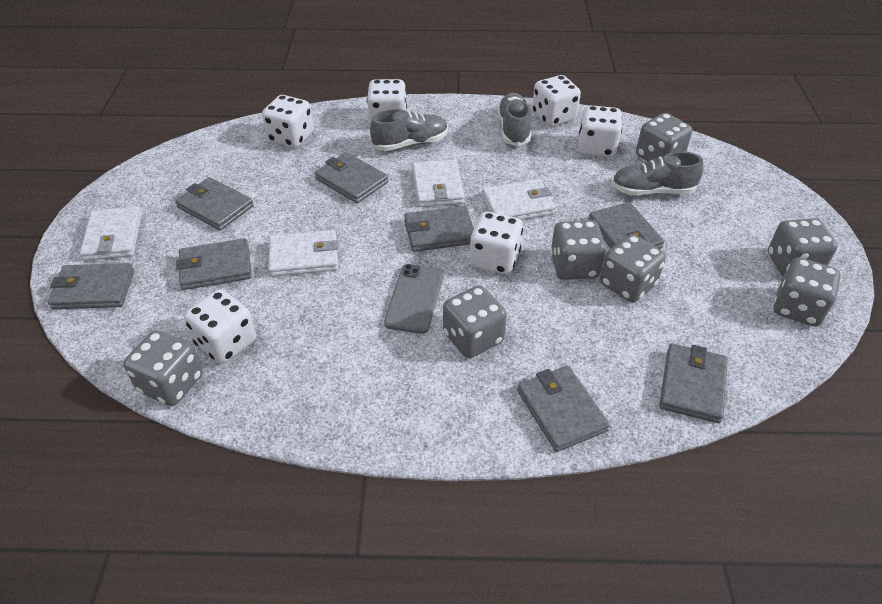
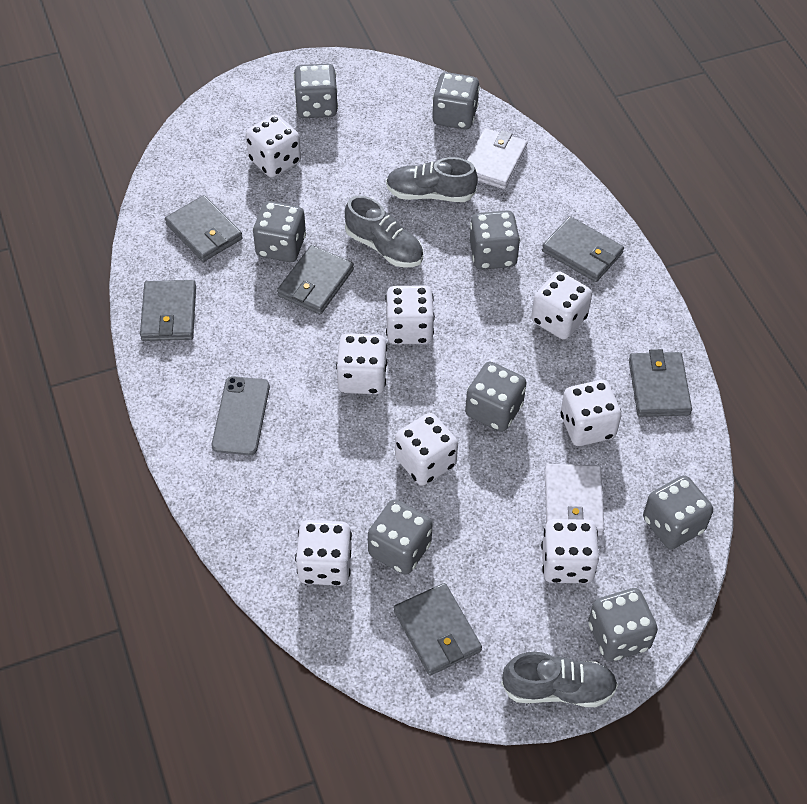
grey dice: 7 -> 8
grey wallet: 8 -> 6
white dice: 6 -> 8
white wallet: 4 -> 2

